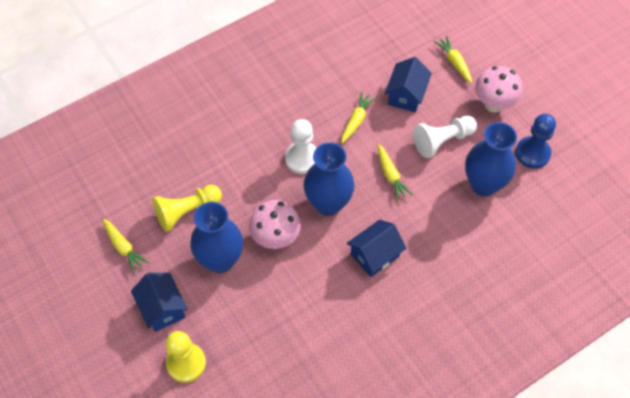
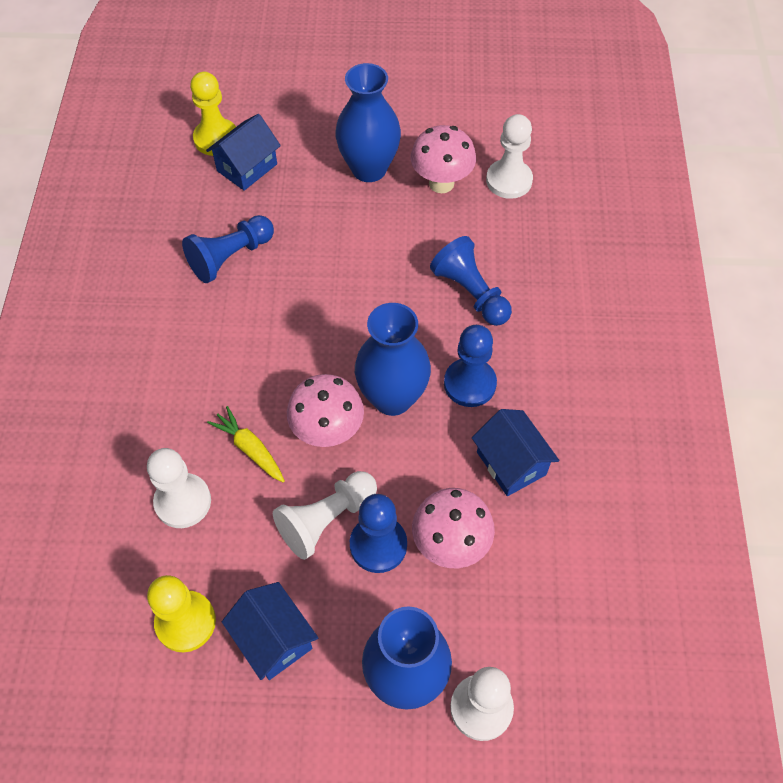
blue pawn: 1 -> 4
pink mushroom: 2 -> 3
white pawn: 2 -> 4
yellow carrot: 4 -> 1

